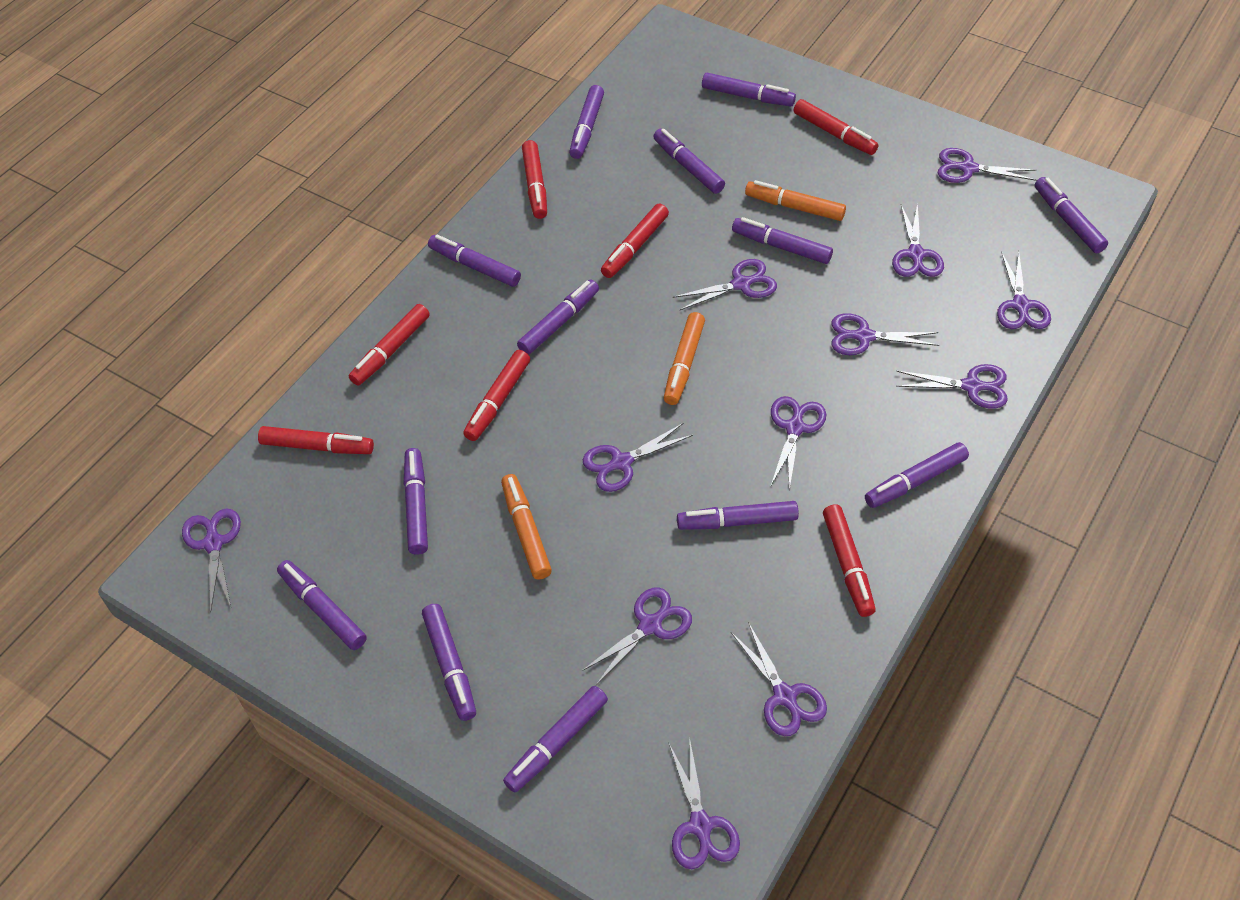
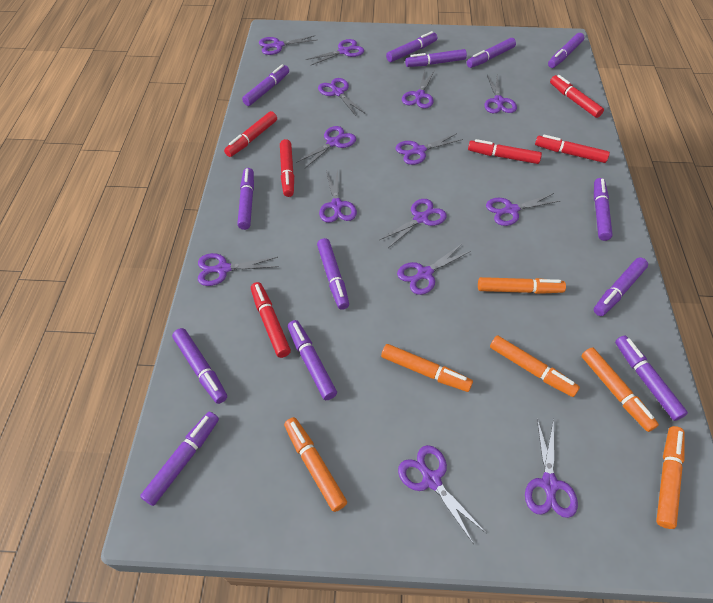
orange marker: 3 -> 6
purple scissors: 12 -> 14
red marker: 7 -> 6

